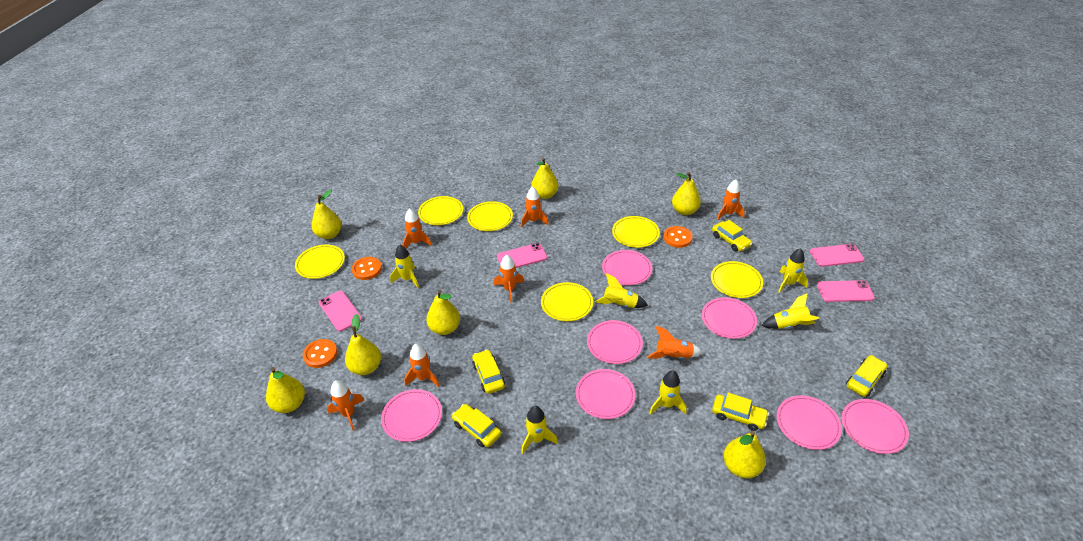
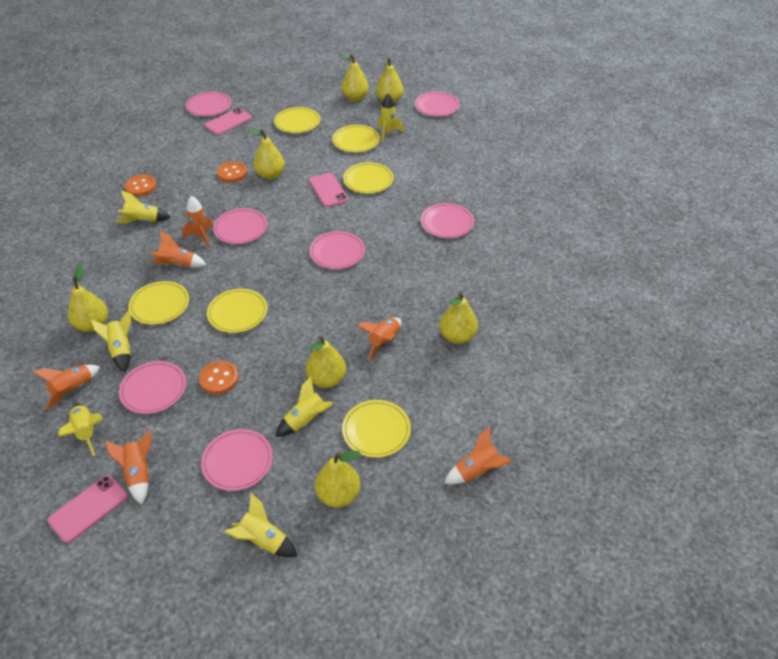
orange rocket: 7 -> 6
pink phone: 4 -> 3
yellow car: 5 -> 0

